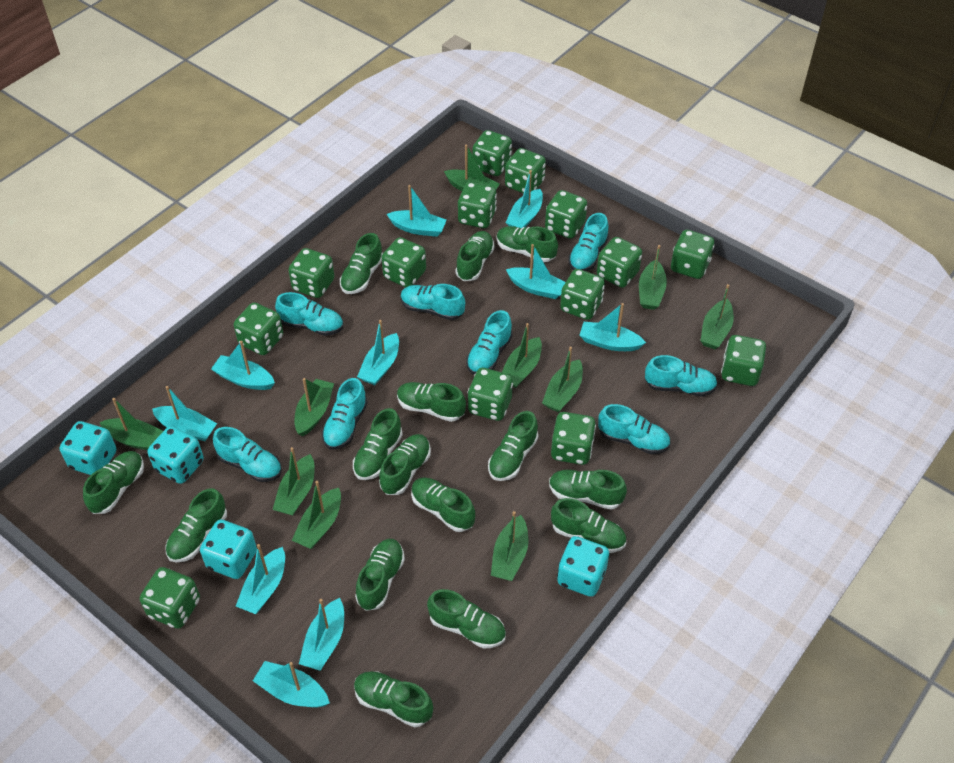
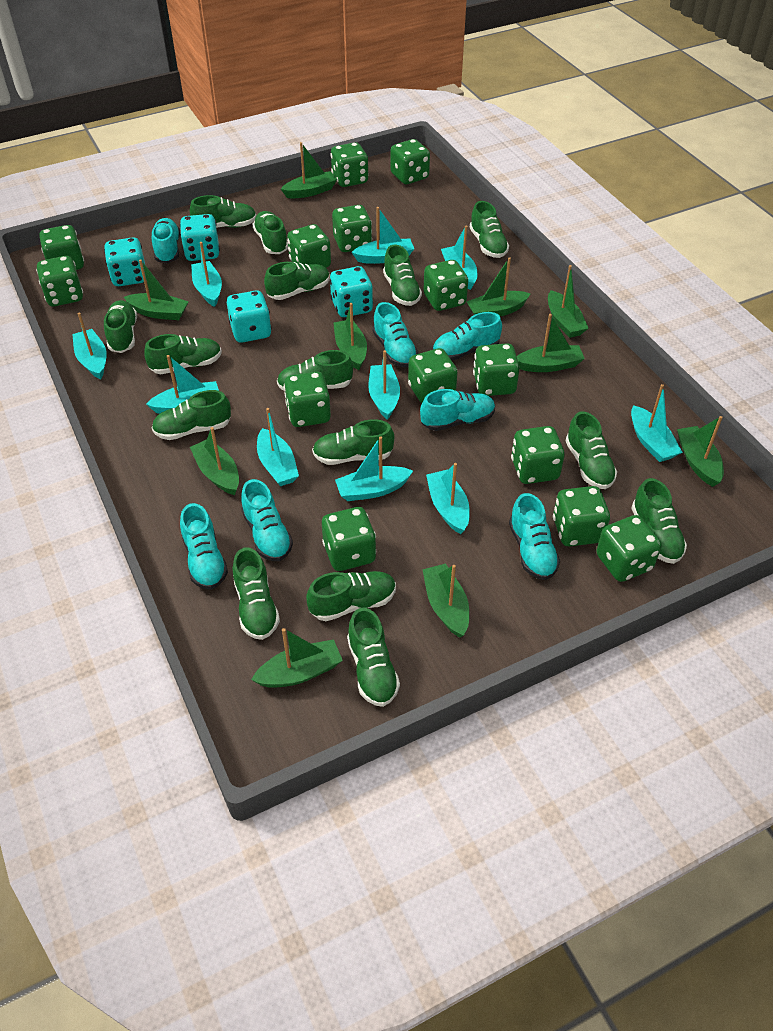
turquoise shoe: 8 -> 7

